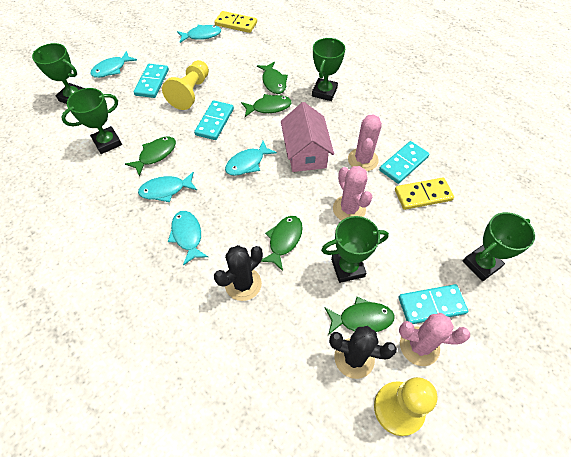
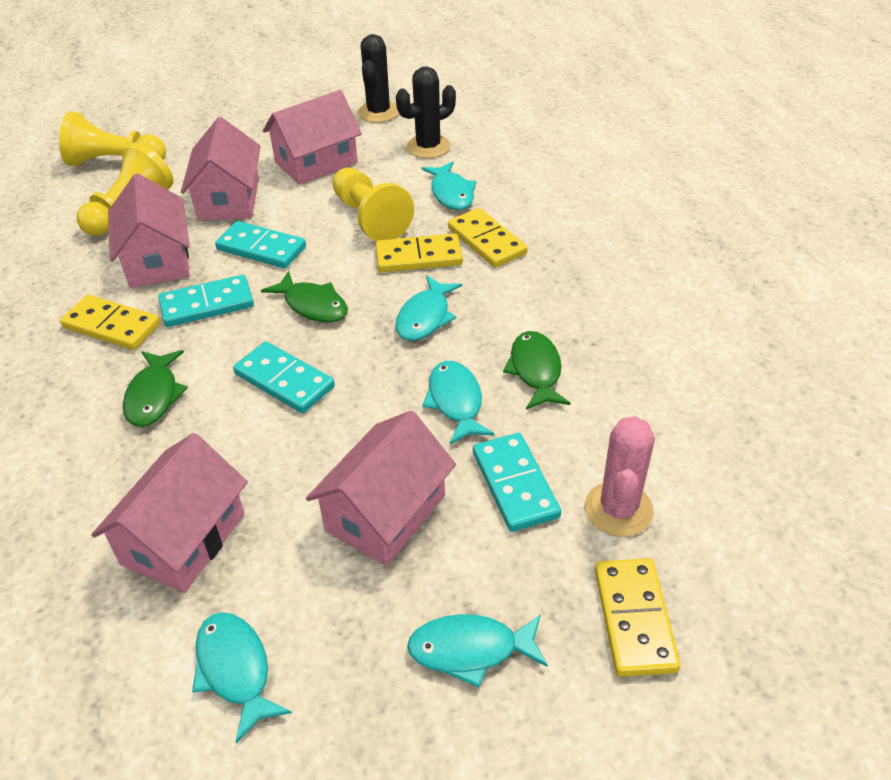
green fish: 5 -> 3
green trophy: 5 -> 0
pink cactus: 3 -> 1
pink house: 1 -> 5
yellow domino: 2 -> 4
yellow pawn: 2 -> 3

